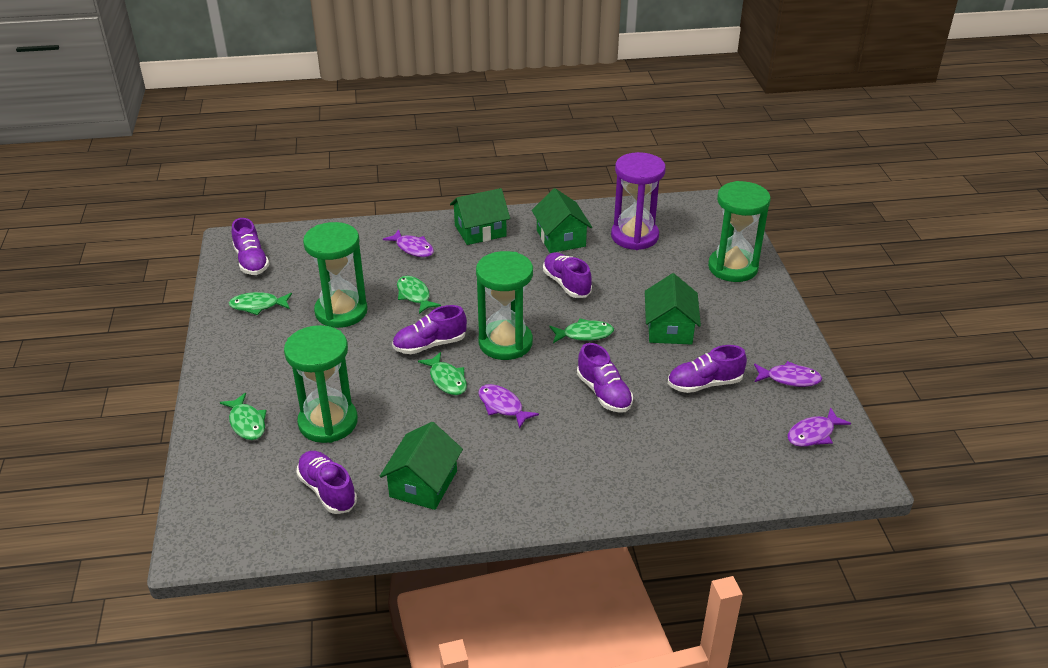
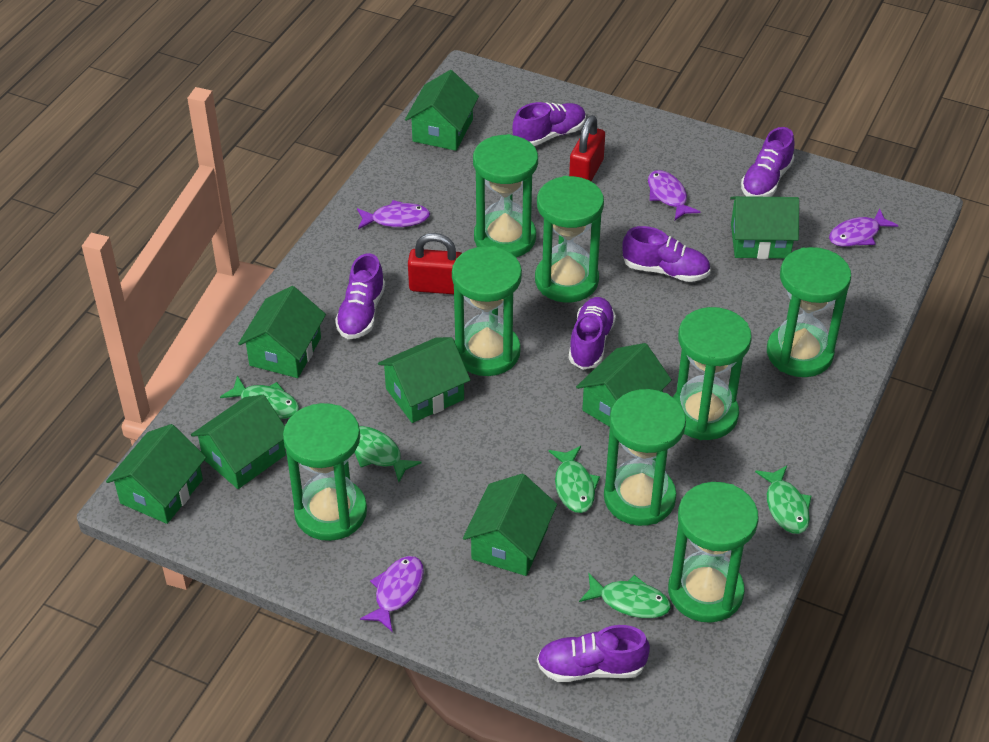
green hourglass: 4 -> 8
green house: 4 -> 8
purple hourglass: 1 -> 0
red padlock: 0 -> 2

